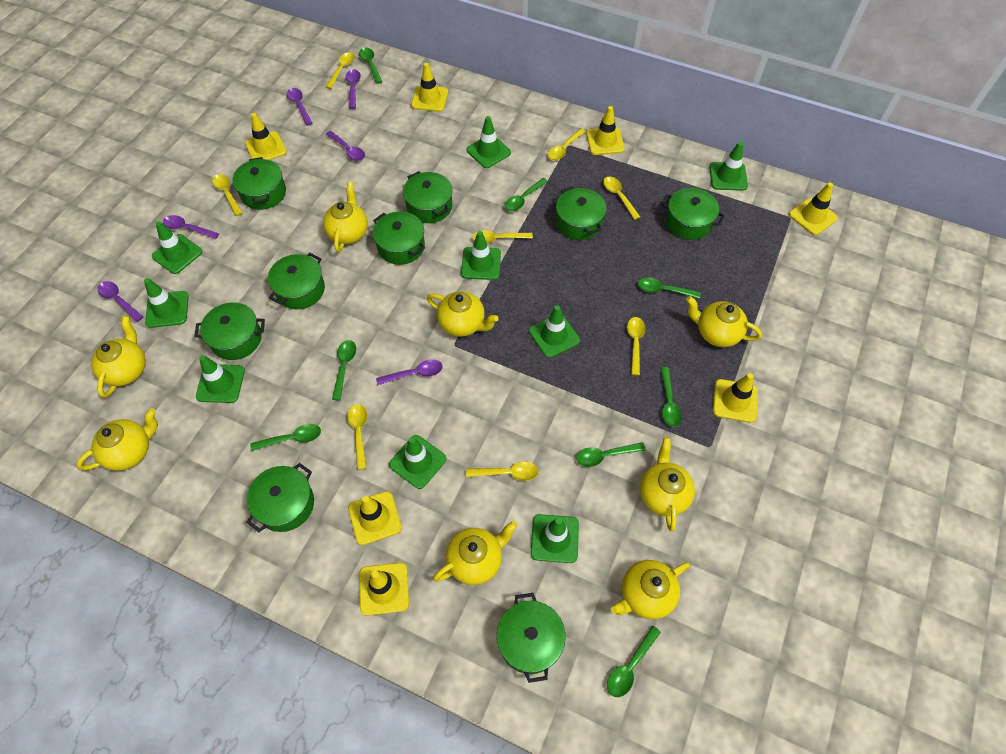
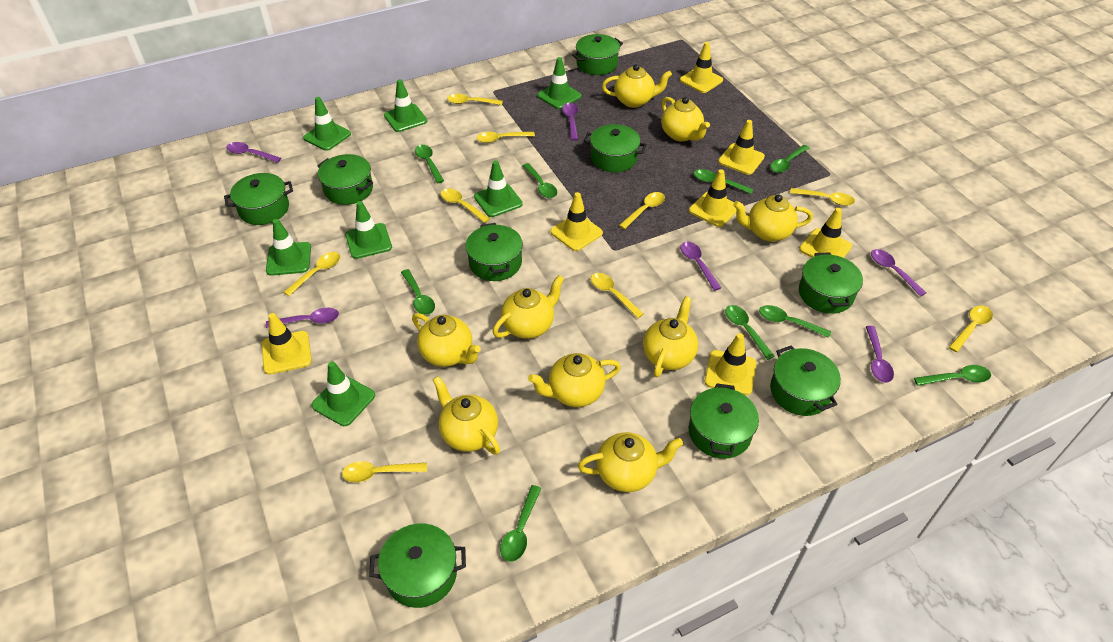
green spoon: 8 -> 9
green traffic cone: 9 -> 7
yellow spoon: 8 -> 9
yellow teapot: 8 -> 9

